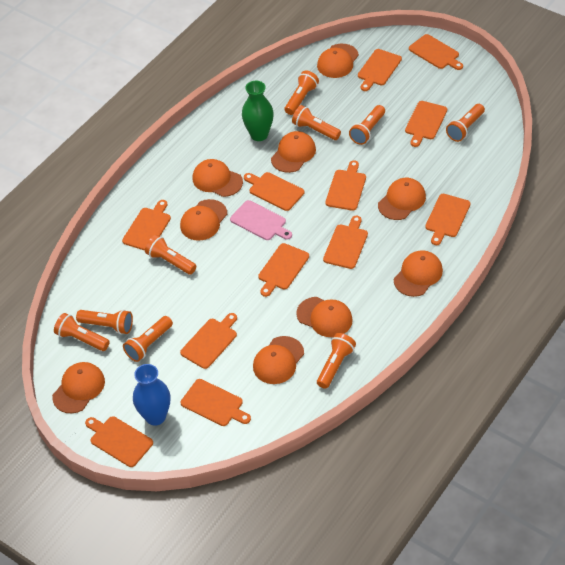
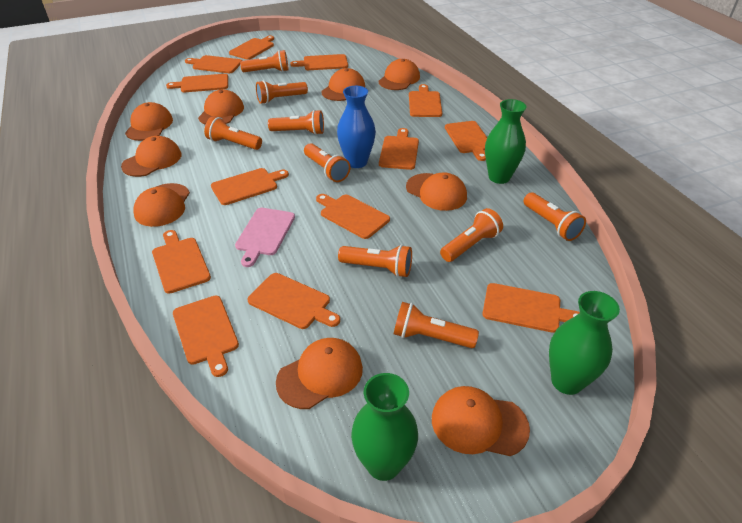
green vase: 1 -> 3
orange cutting board: 12 -> 13

